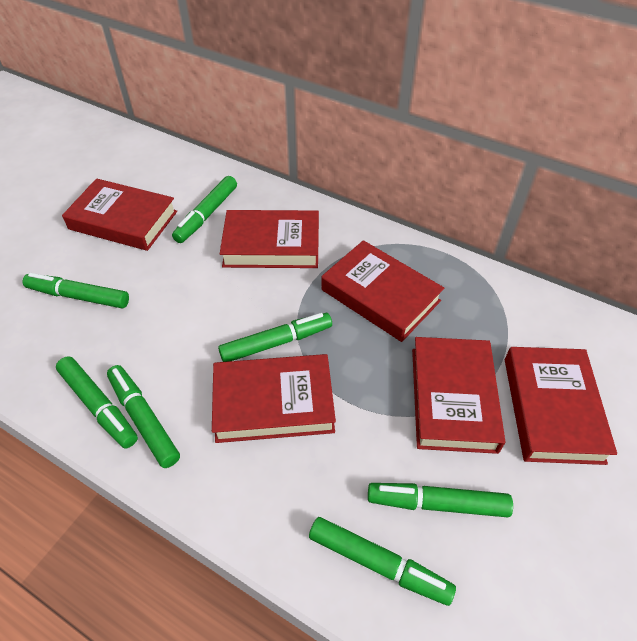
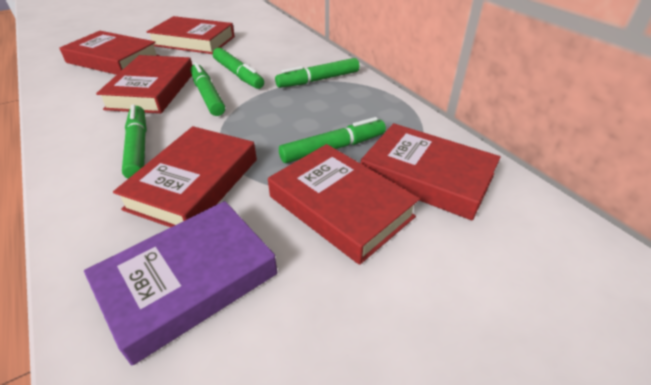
green marker: 7 -> 5
purple book: 0 -> 1

